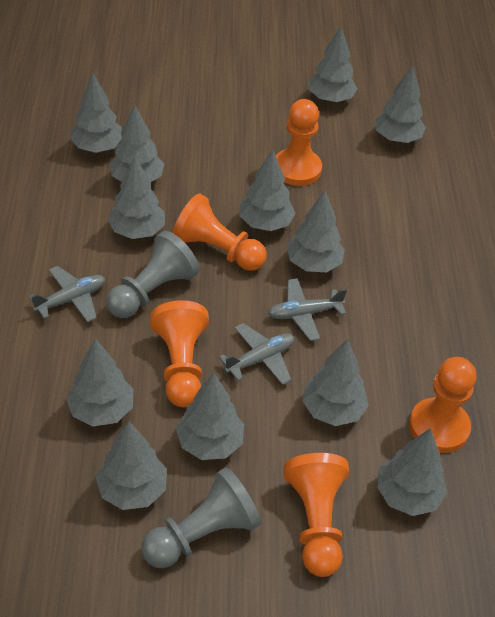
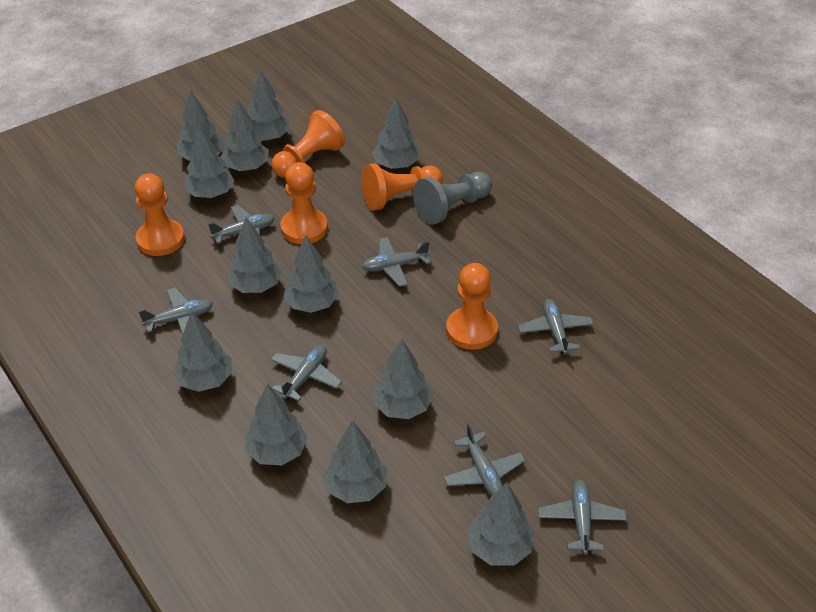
grey pawn: 2 -> 1
grey plane: 3 -> 7

